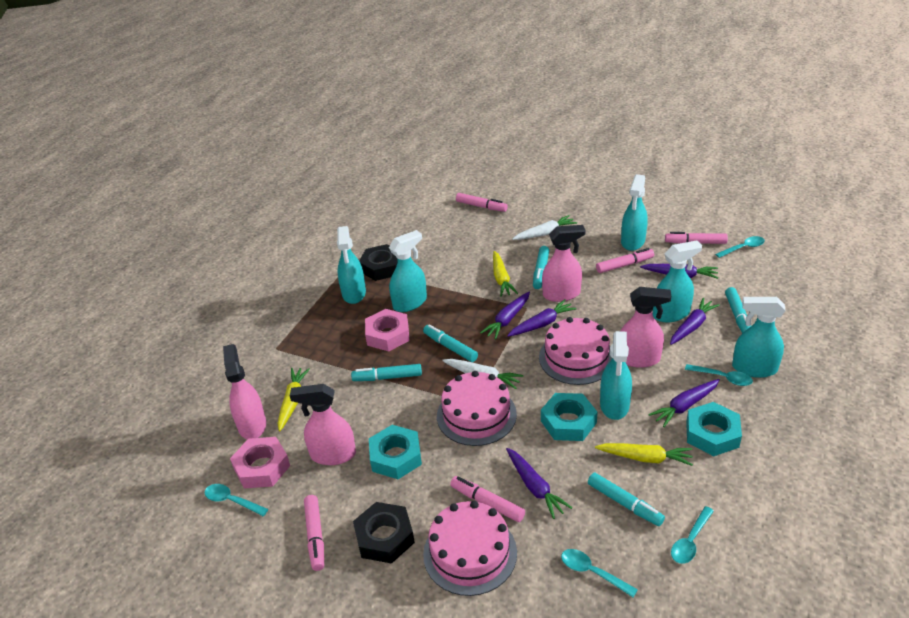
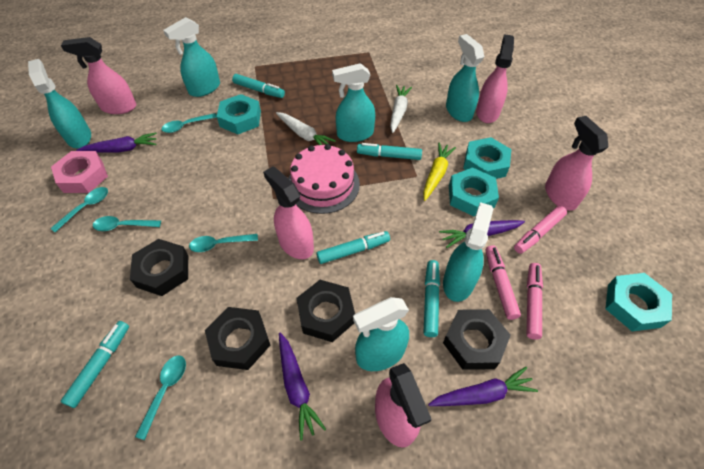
black nut: 2 -> 4
pink cake: 3 -> 1
pink marker: 5 -> 3
pink nut: 2 -> 1
pink spray bottle: 4 -> 5
purple carrot: 6 -> 4
turquoise nut: 3 -> 4
yellow carrot: 3 -> 1

